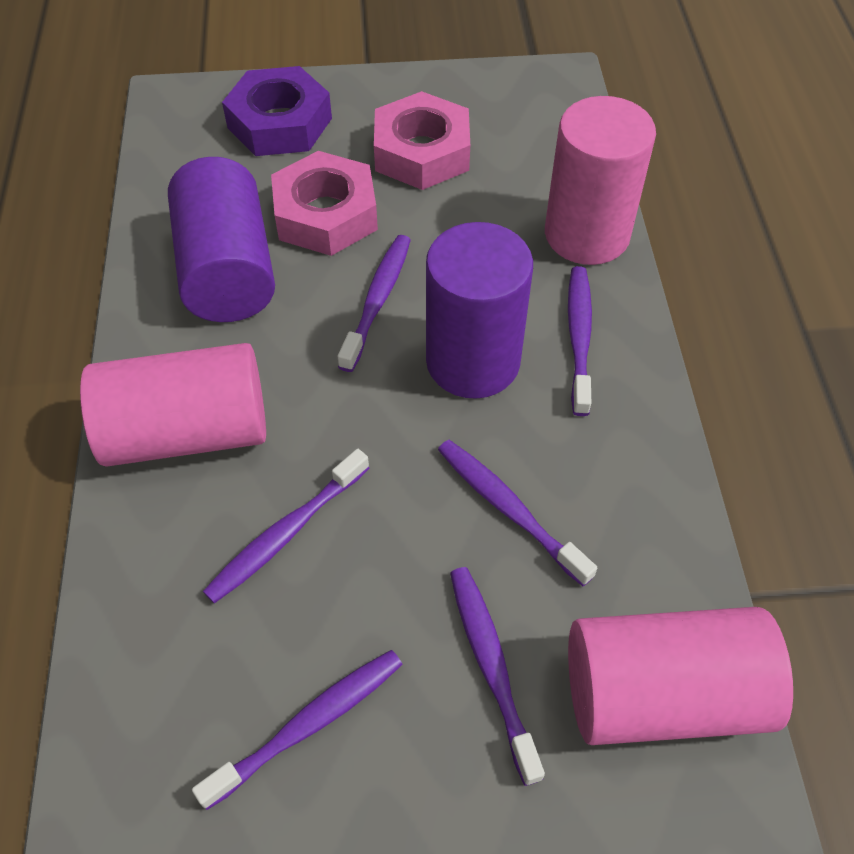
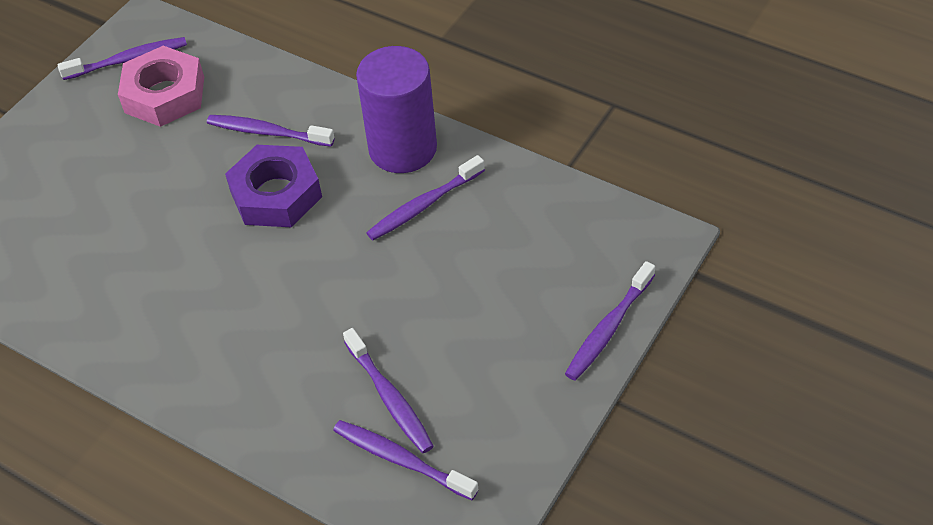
pink cylinder: 3 -> 0
pink nut: 2 -> 1
purple cylinder: 2 -> 1

